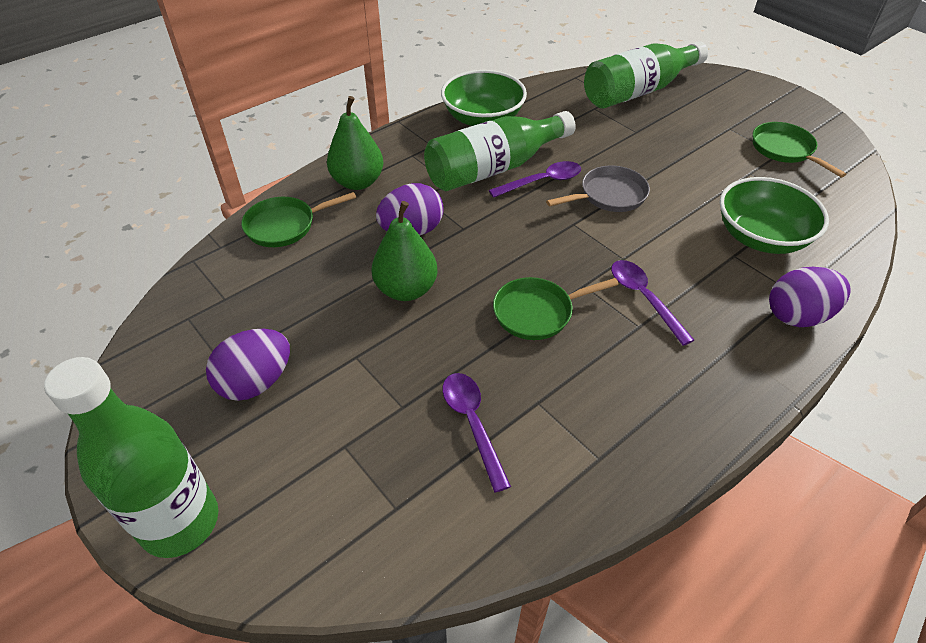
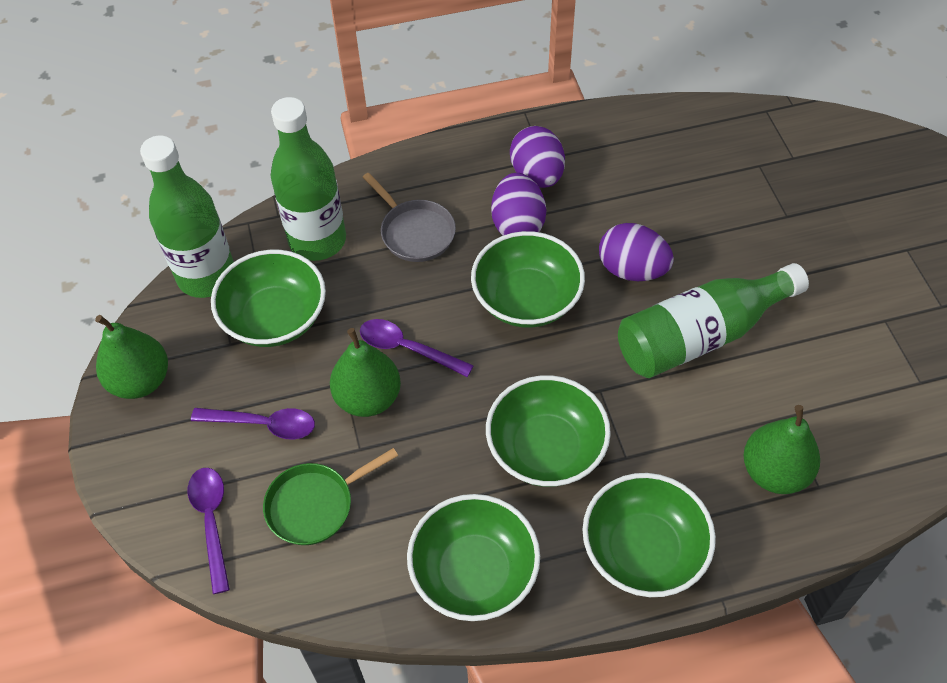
green bowl: 2 -> 5
green pan: 3 -> 1
green pear: 2 -> 3

